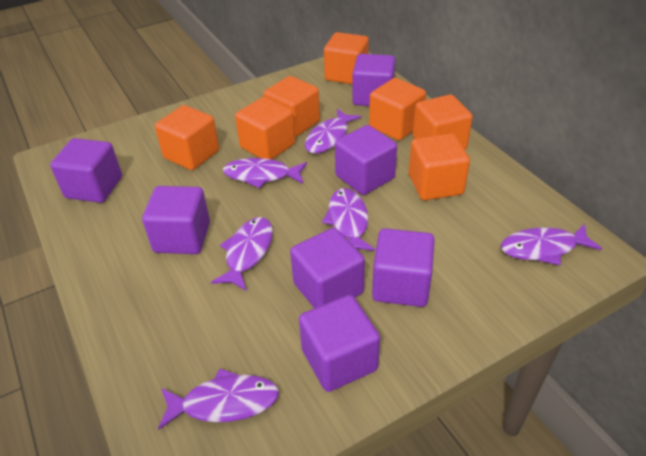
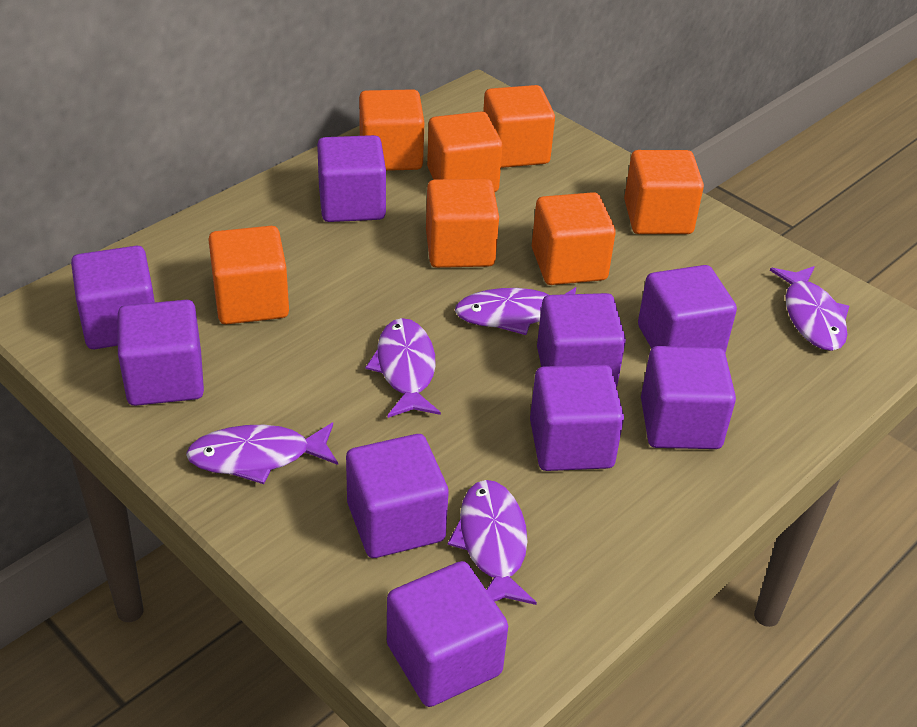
purple cube: 7 -> 9
purple fish: 6 -> 5

